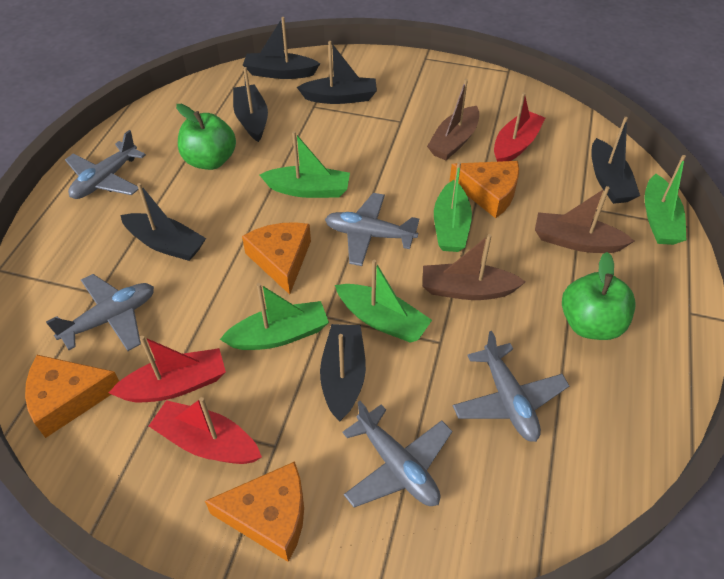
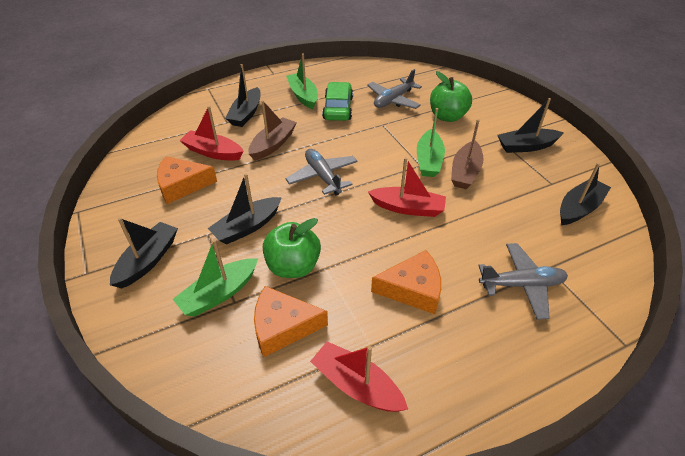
black boat: 6 -> 5
brown boat: 3 -> 2
green boat: 5 -> 3
green car: 0 -> 1
grey plane: 5 -> 3
orange cheese: 4 -> 3

